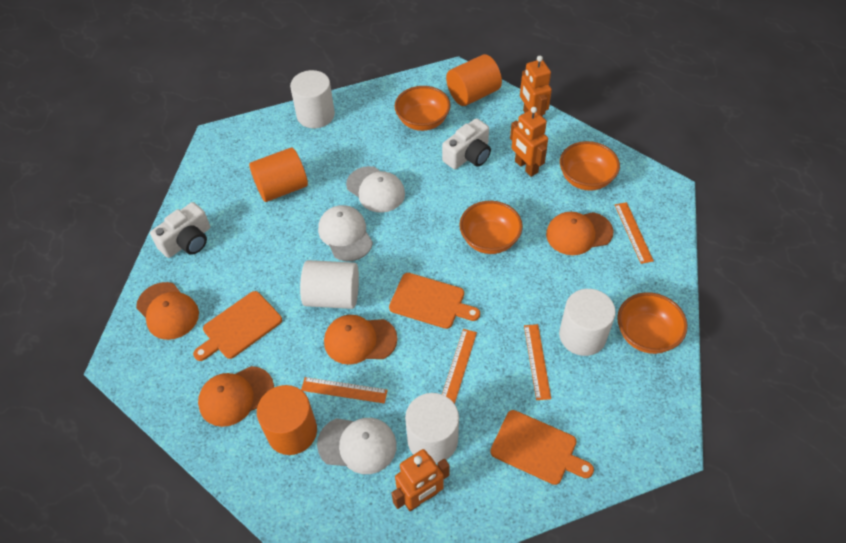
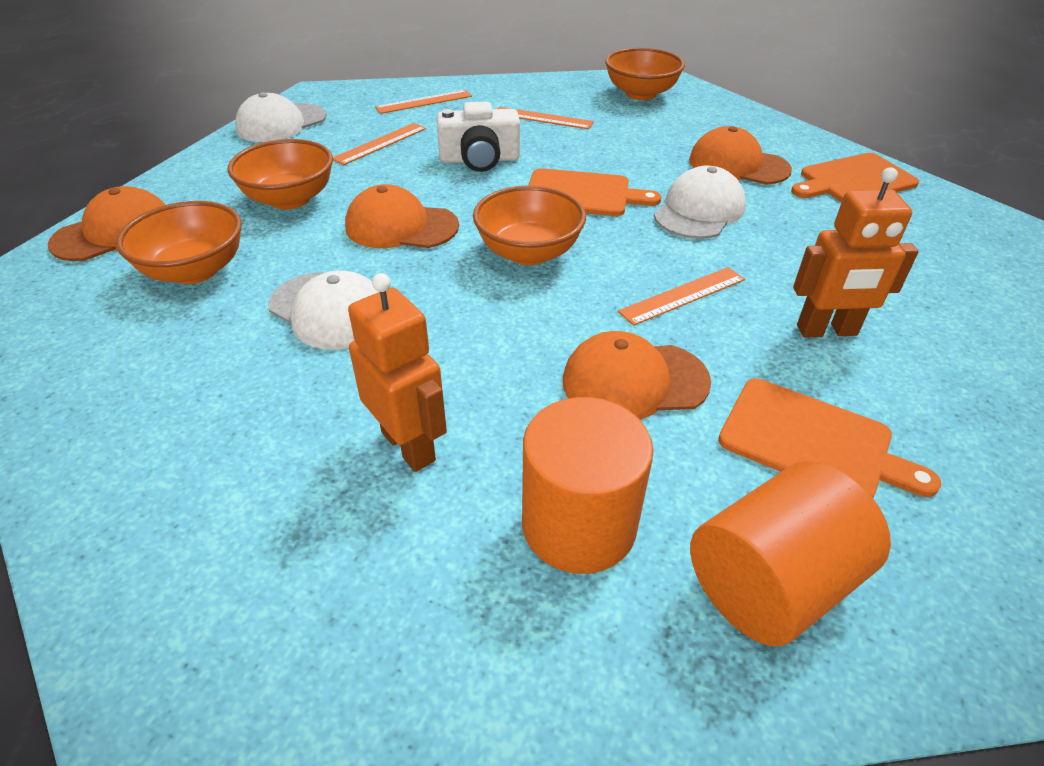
orange cylinder: 3 -> 2
orange robot: 3 -> 2
white camera: 2 -> 1
white cylinder: 4 -> 0

